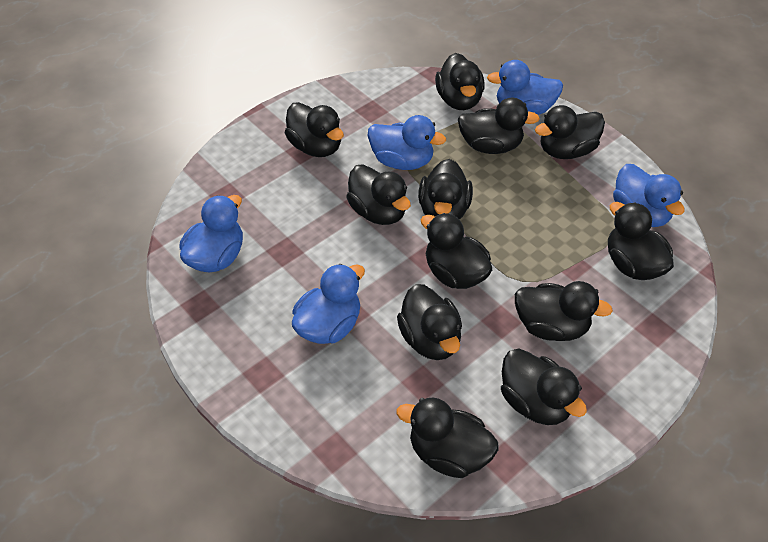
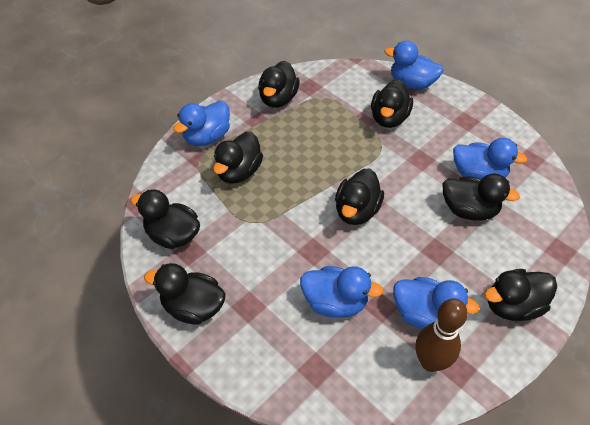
black duck: 12 -> 8
brown bowling pin: 0 -> 1

